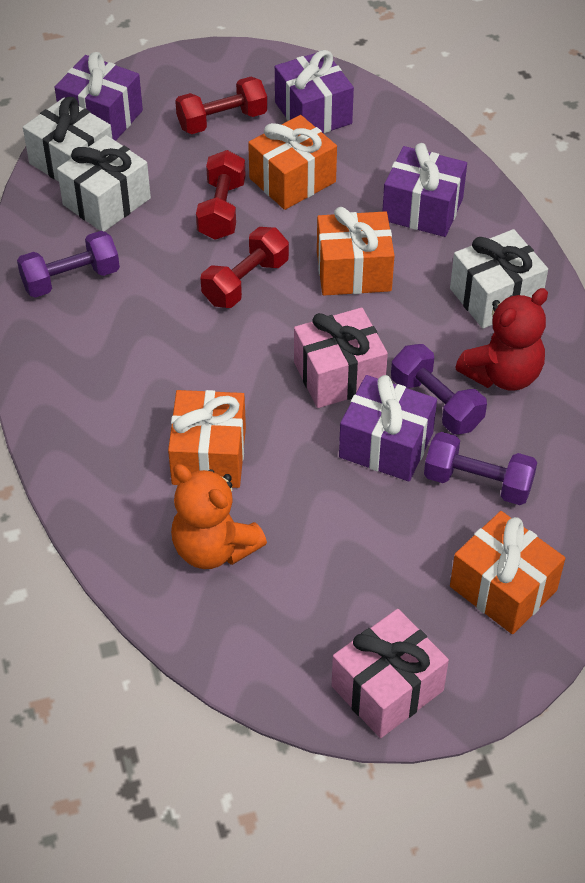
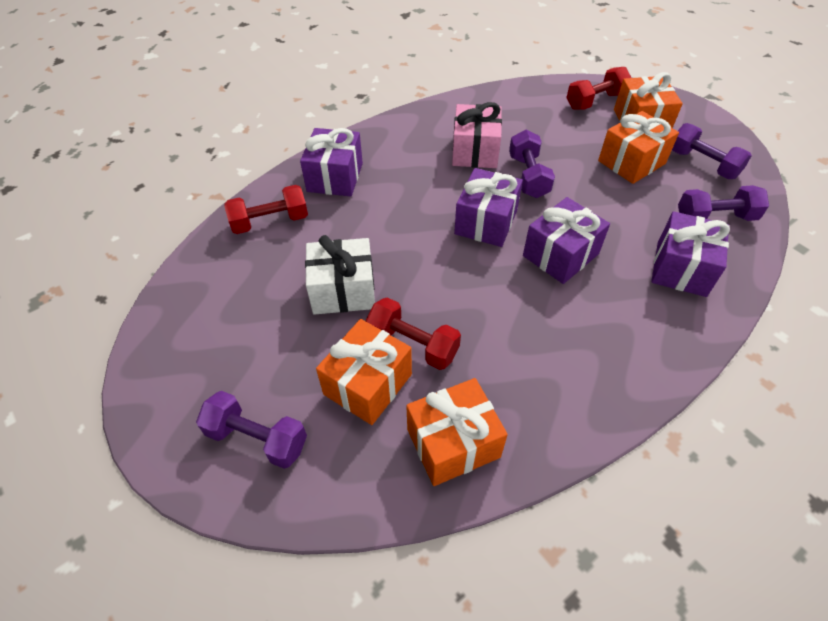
orange teddy bear: 1 -> 0
pink gift: 2 -> 1
purple dumbbell: 3 -> 4
red teddy bear: 1 -> 0
white gift: 3 -> 1

